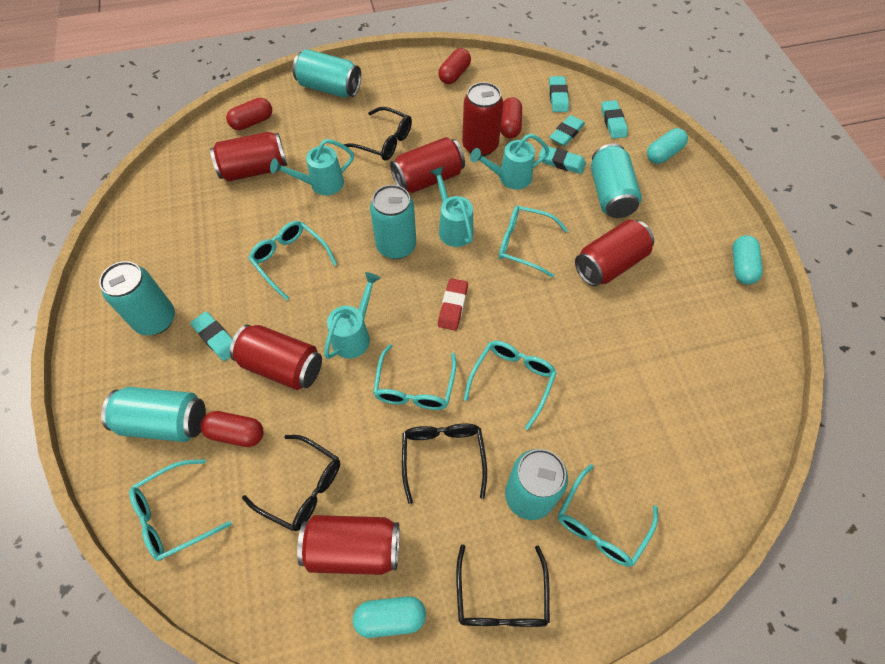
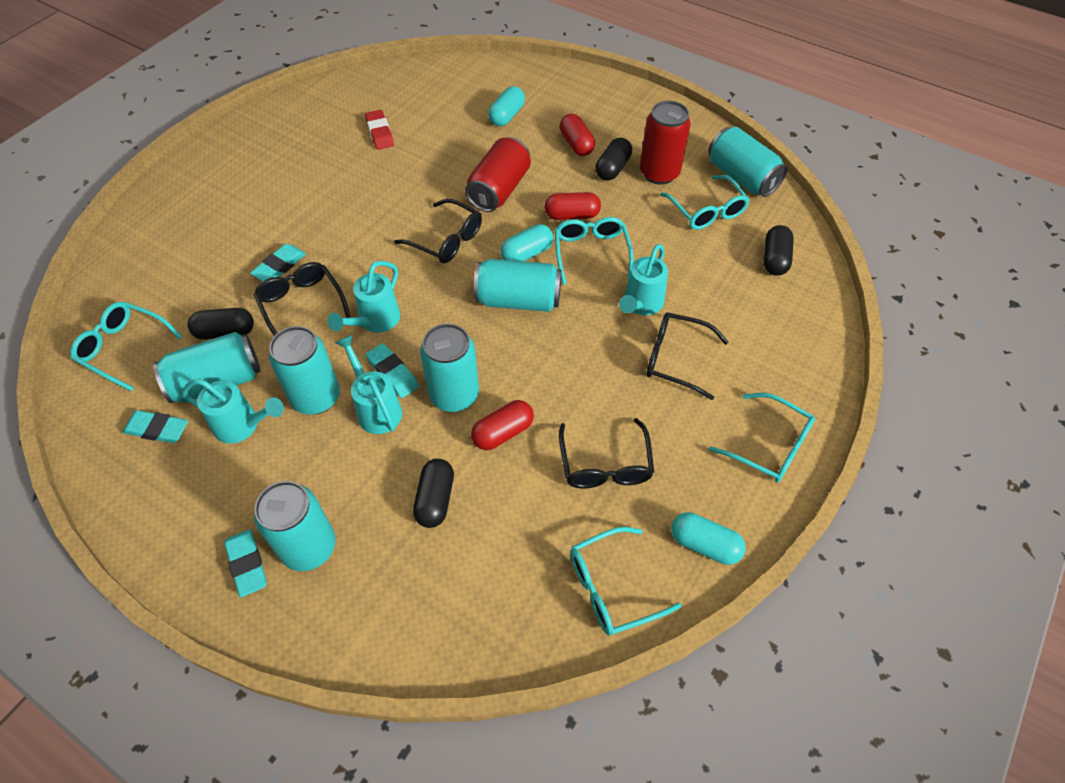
black capsule: 0 -> 4
red can: 6 -> 2
red capsule: 4 -> 3
turquoise eraser: 5 -> 4
turquoise glasses: 6 -> 5

